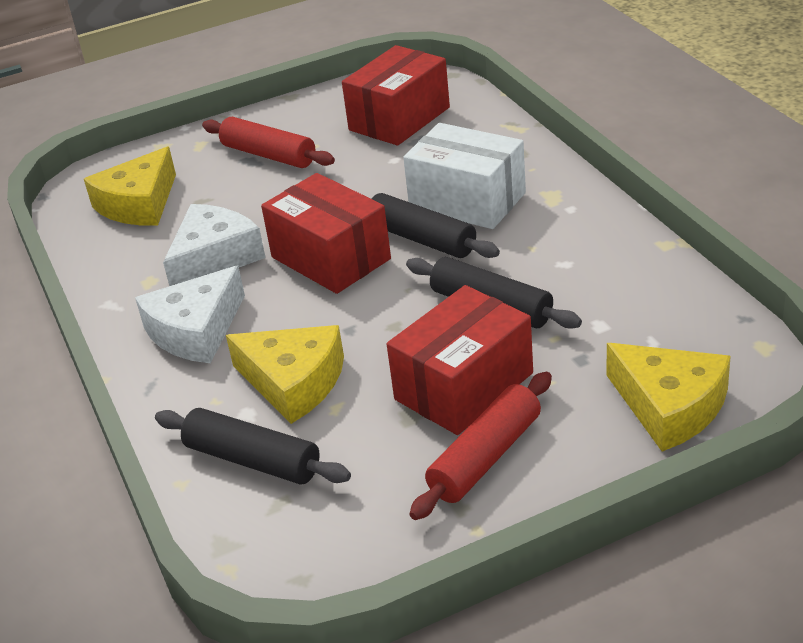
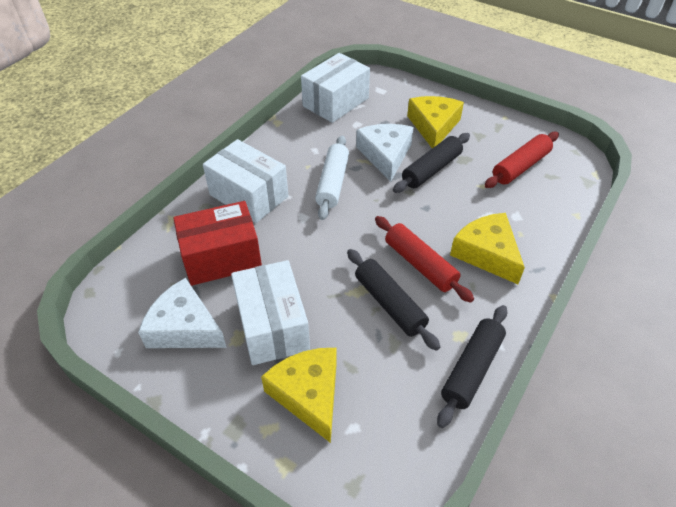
red box: 3 -> 1
white box: 1 -> 3
white rolling pin: 0 -> 1

